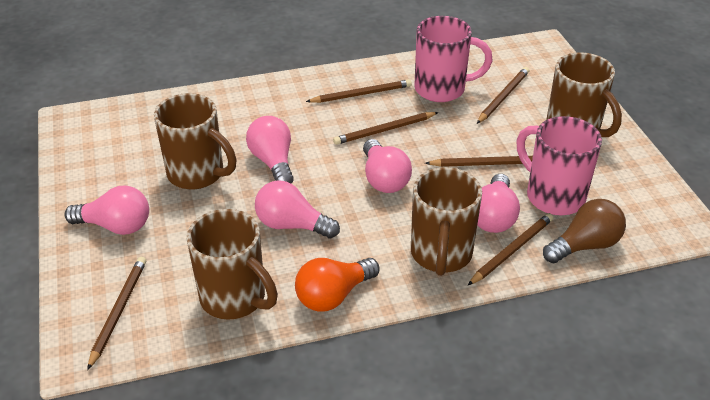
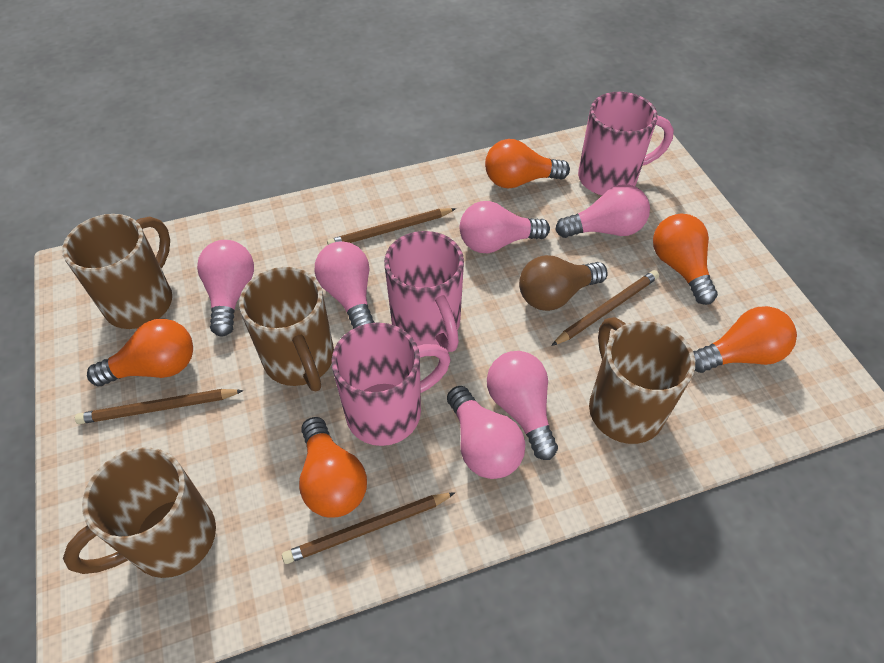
brown pencil: 6 -> 4
orange light bulb: 1 -> 5
pink light bulb: 5 -> 6
pink mug: 2 -> 3

